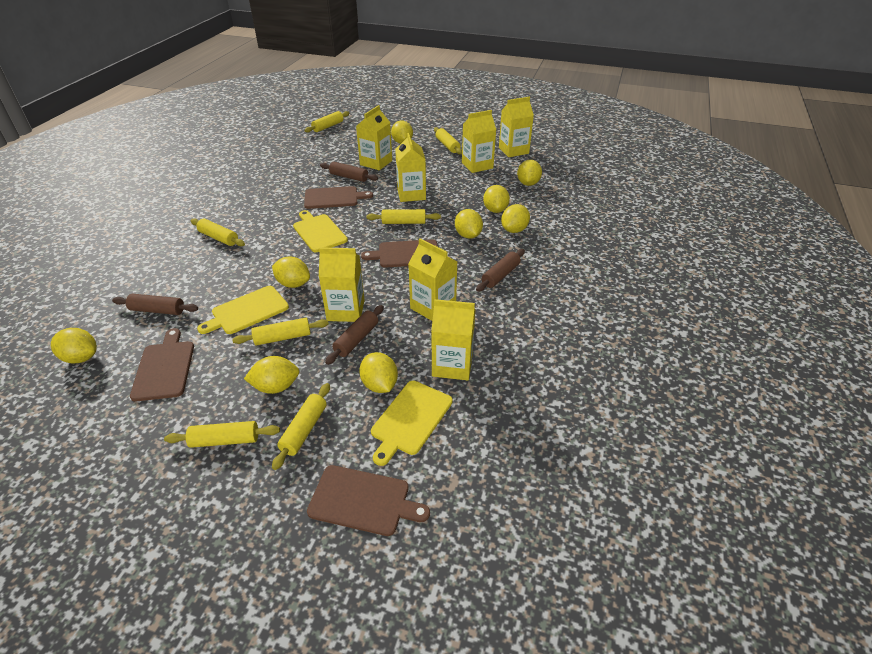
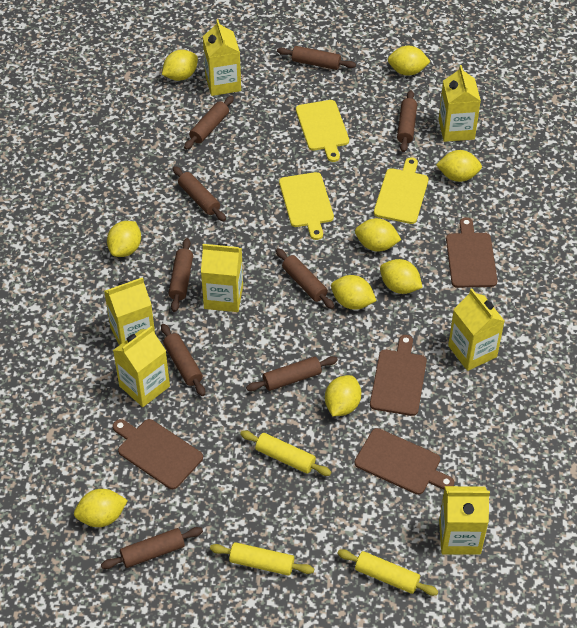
brown rolling pin: 4 -> 9
yellow rolling pin: 7 -> 3

